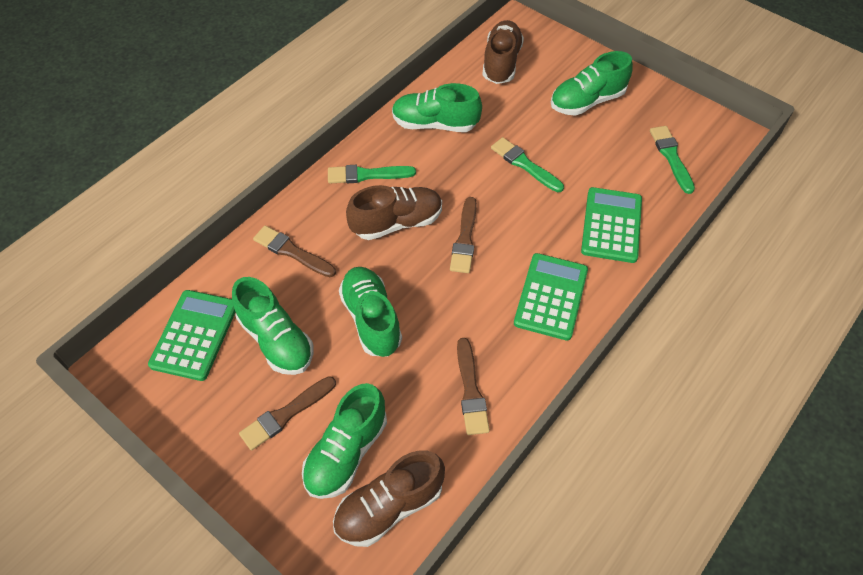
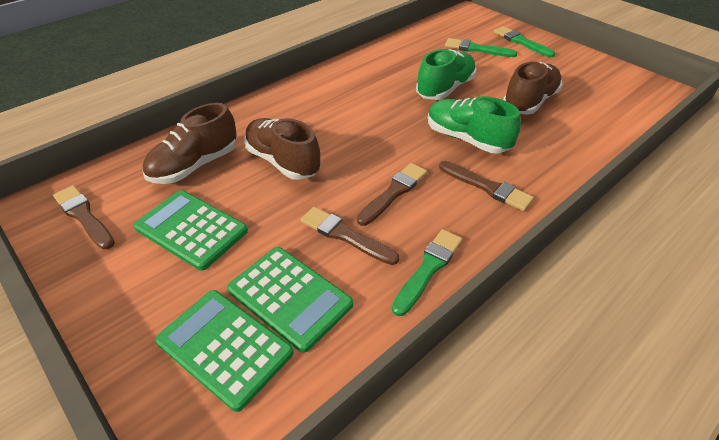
green shoe: 5 -> 2

